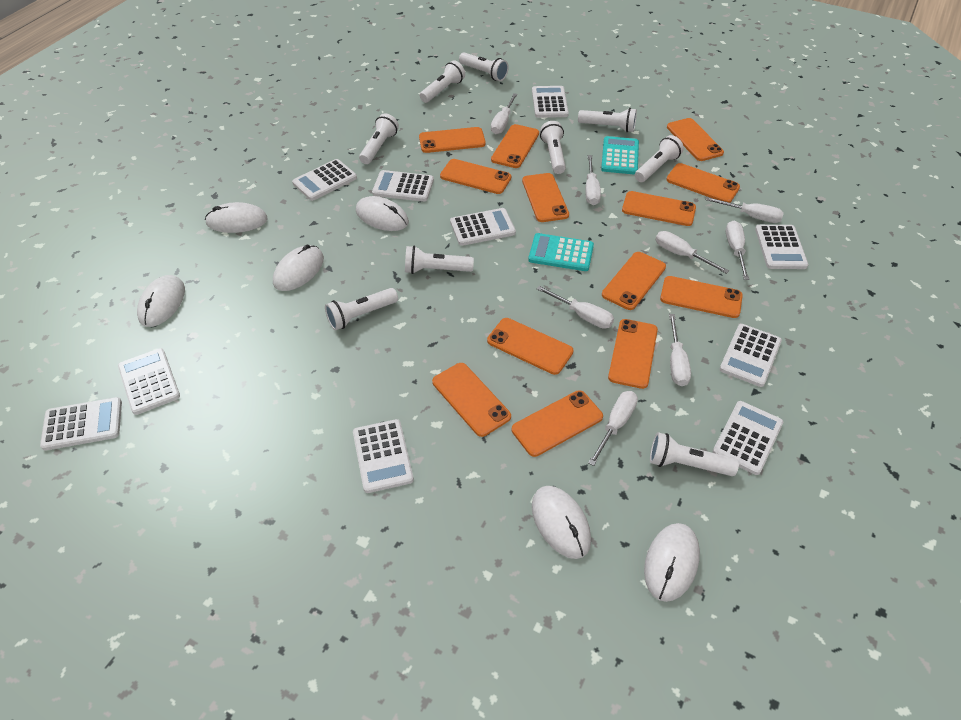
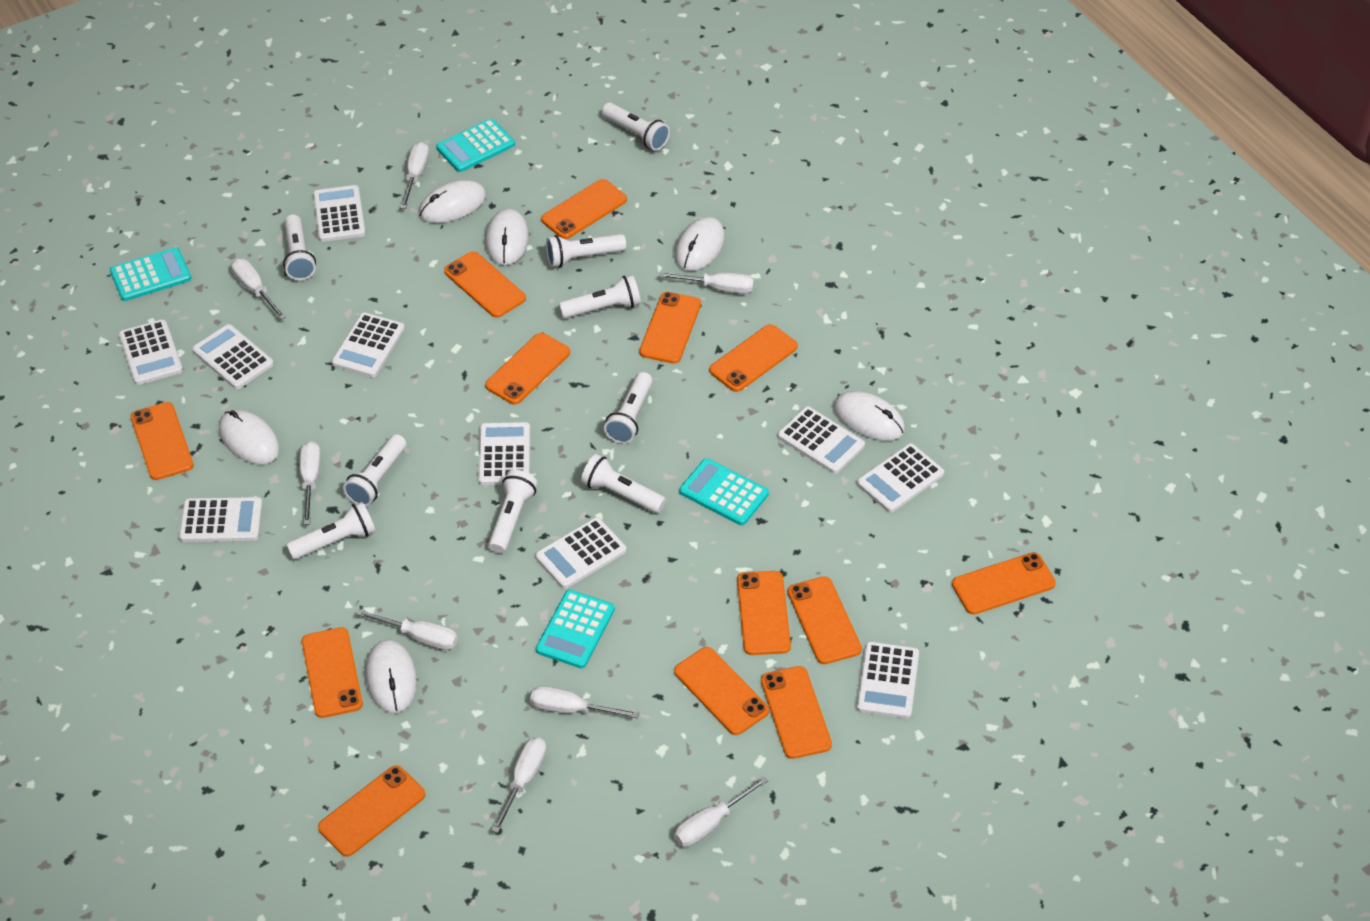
turquoise calculator: 2 -> 4

